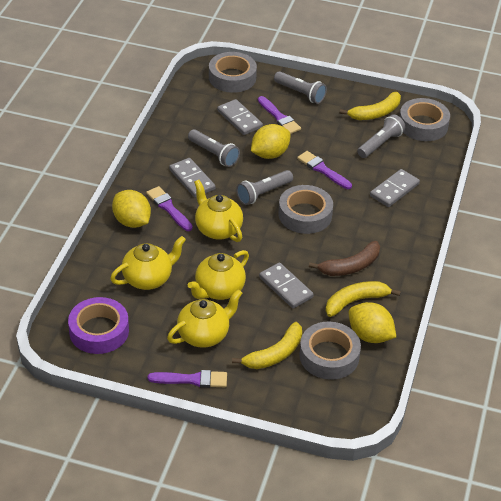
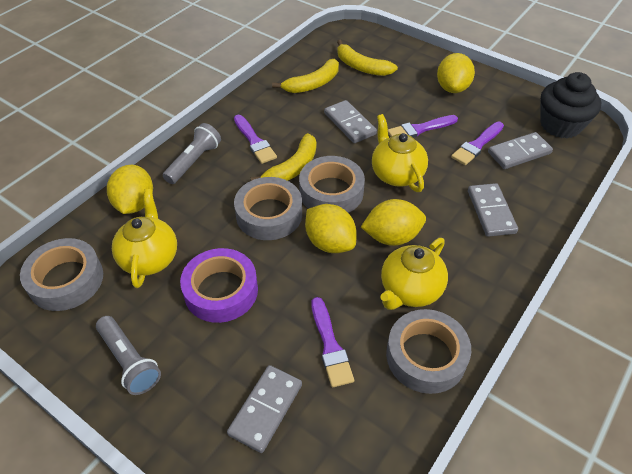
black cupcake: 0 -> 1
brown banana: 1 -> 0
grey flashlight: 4 -> 2
yellow lemon: 3 -> 4
yellow teapot: 4 -> 3

